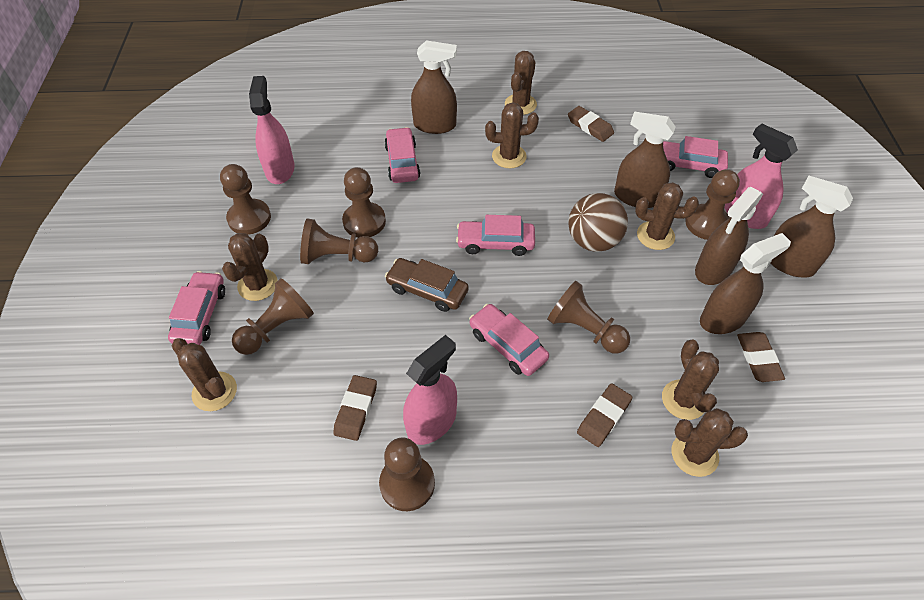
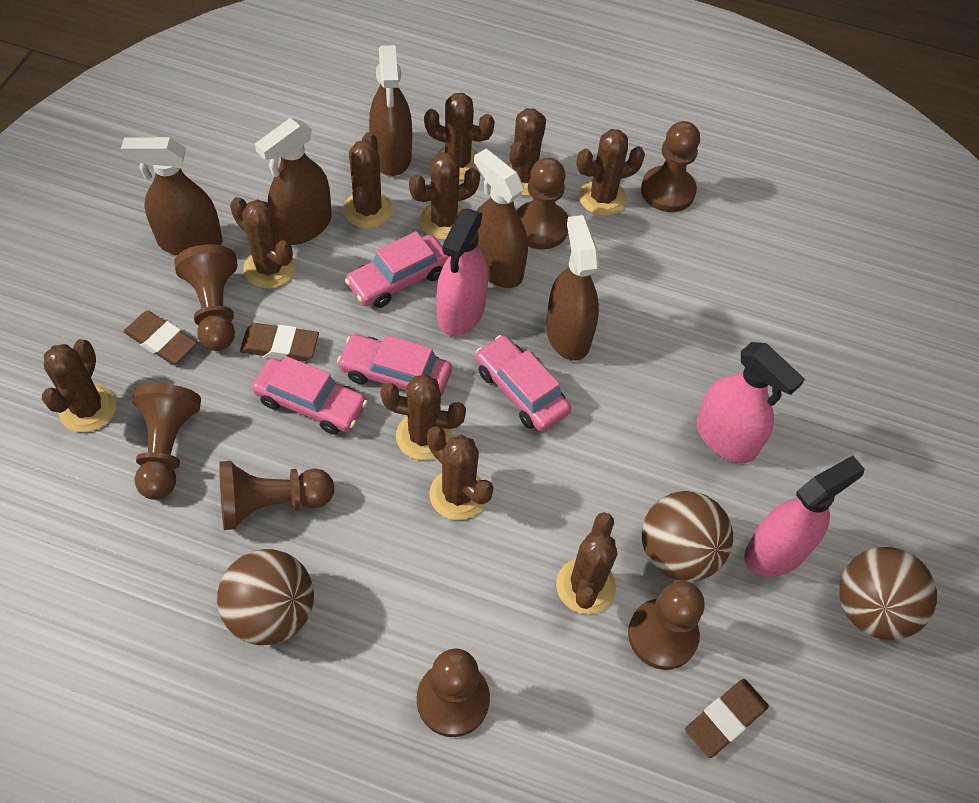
brown ball: 1 -> 3
brown cactus: 7 -> 10
brown car: 1 -> 0
brown eraser: 4 -> 3
pink car: 5 -> 4

